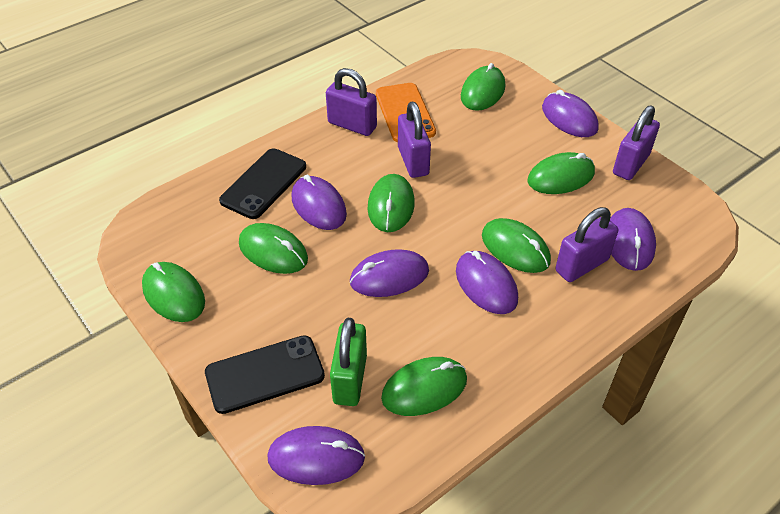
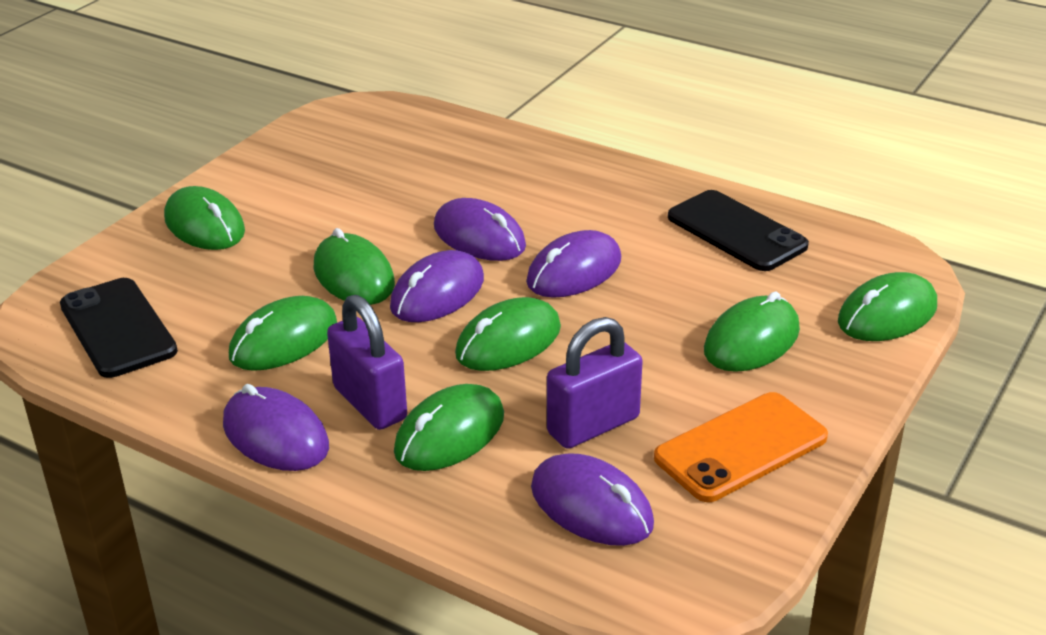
green padlock: 1 -> 0
purple mouse: 6 -> 5
purple padlock: 4 -> 2

